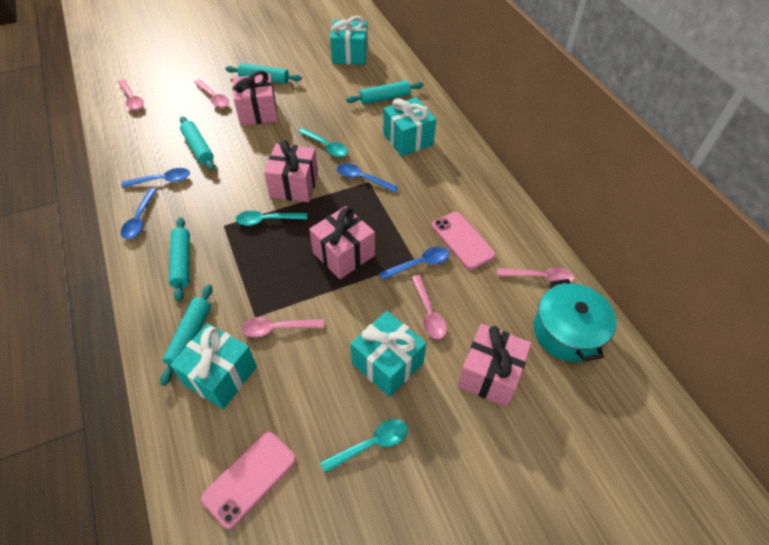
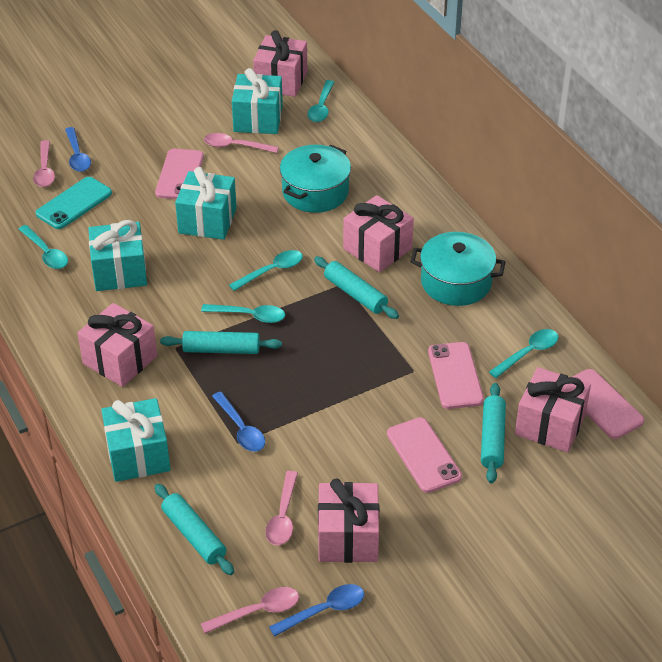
blue spoon: 4 -> 3
pink gift: 4 -> 5
pink phone: 2 -> 4
pink spoon: 5 -> 4
turquoise phone: 0 -> 1
turquoise pot: 1 -> 2
turquoise rolling pin: 5 -> 4
turquoise spoon: 3 -> 5

